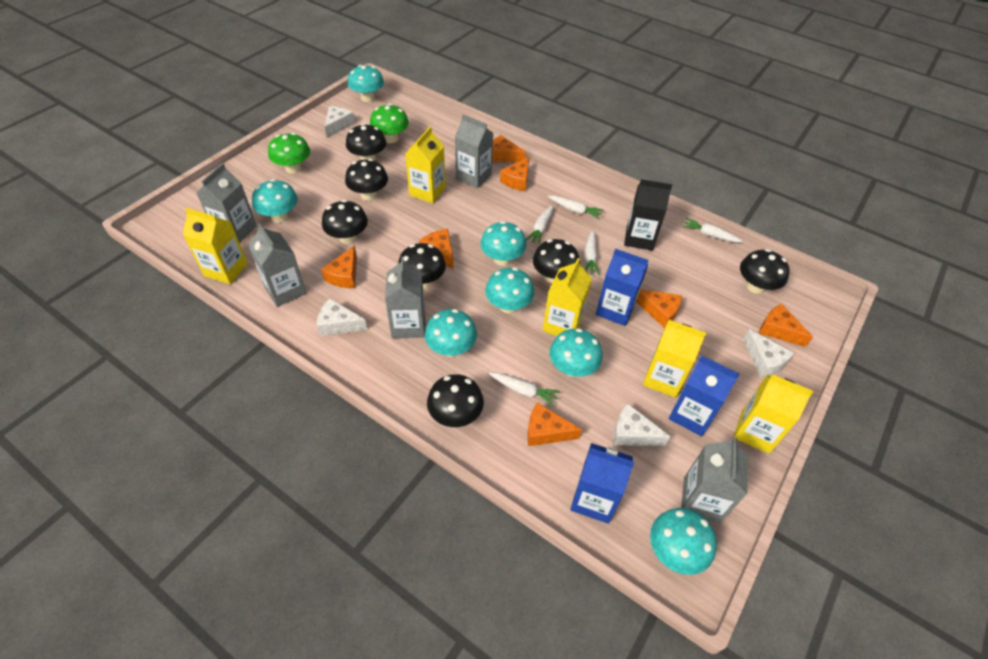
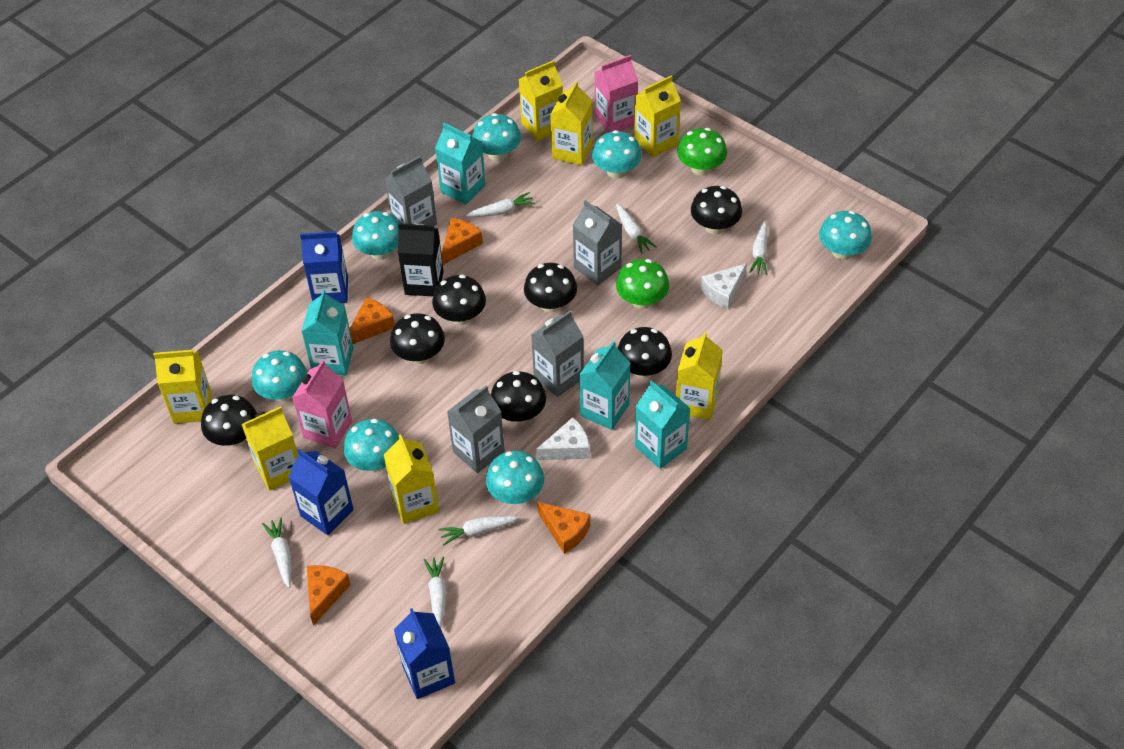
grey carton: 5 -> 4
orange cheese: 7 -> 4
pink carton: 0 -> 2
turquoise carton: 0 -> 4
white carrot: 5 -> 6
white cheese: 4 -> 2
yellow carton: 5 -> 7

